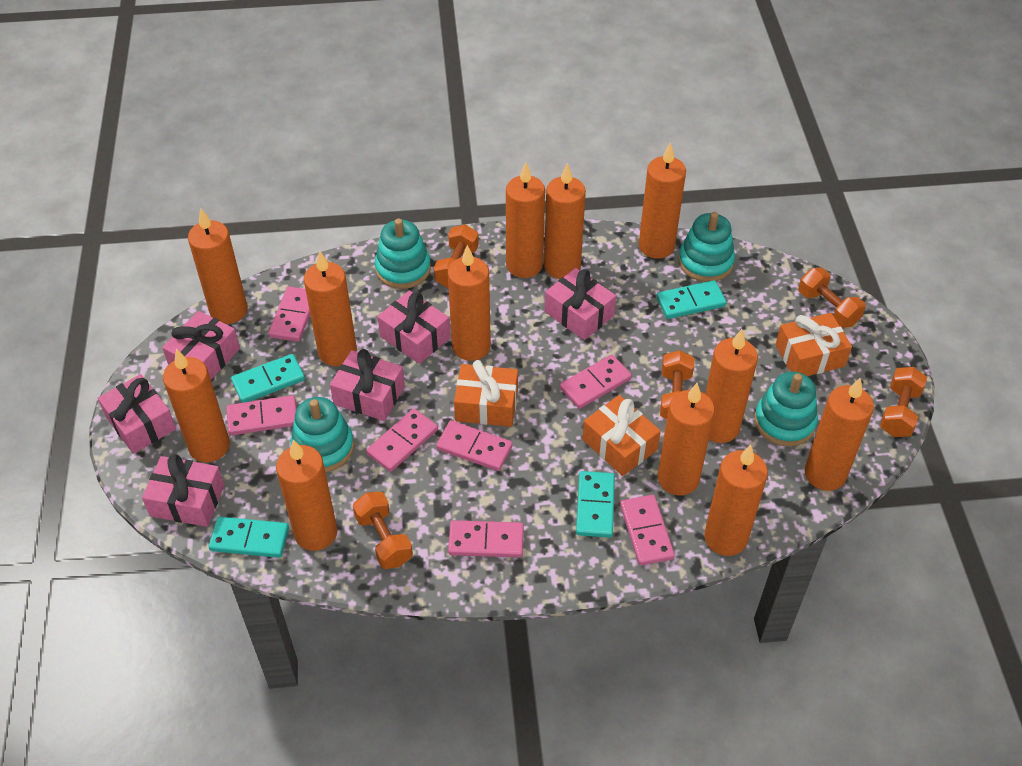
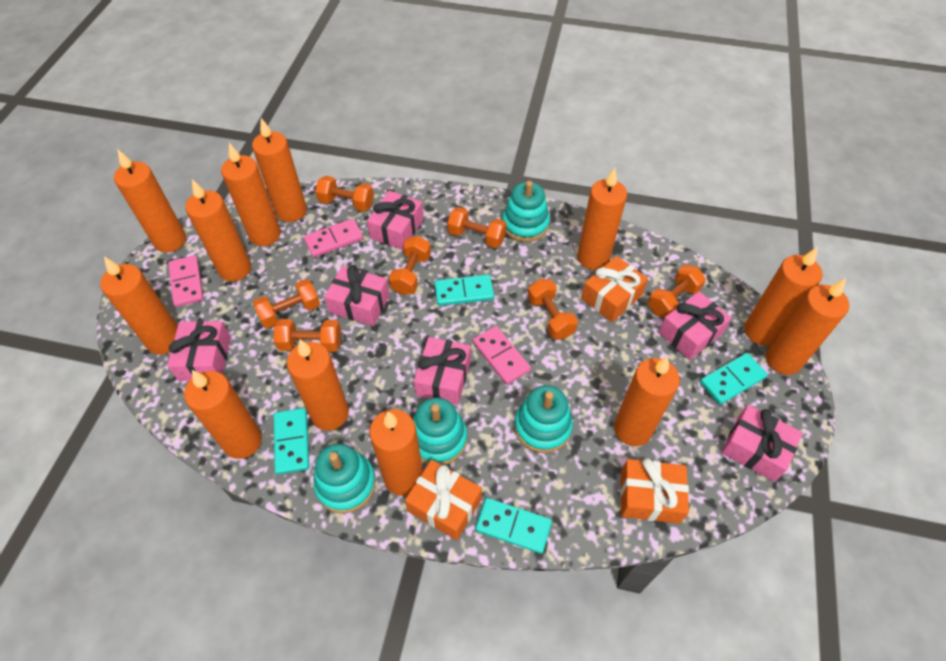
orange dumbbell: 5 -> 7
pink domino: 7 -> 3

